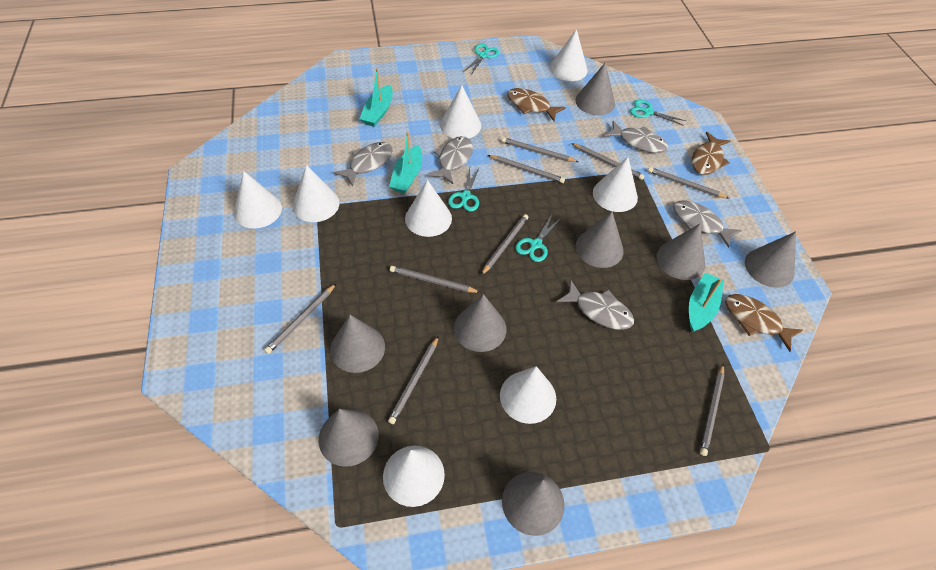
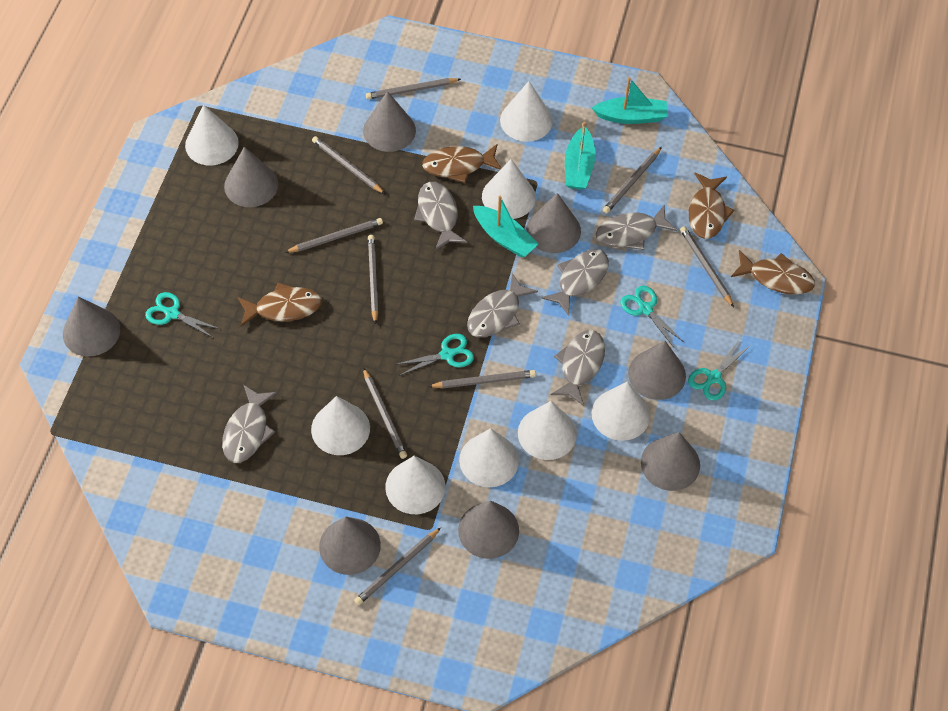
brown fish: 3 -> 4
grey fish: 5 -> 6

